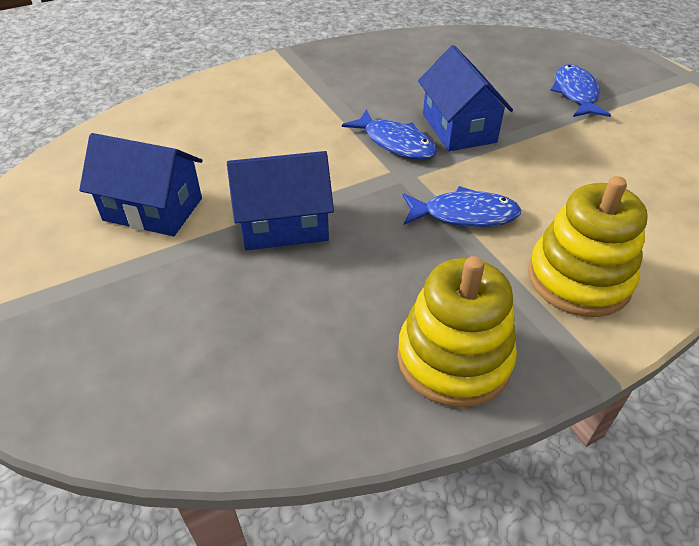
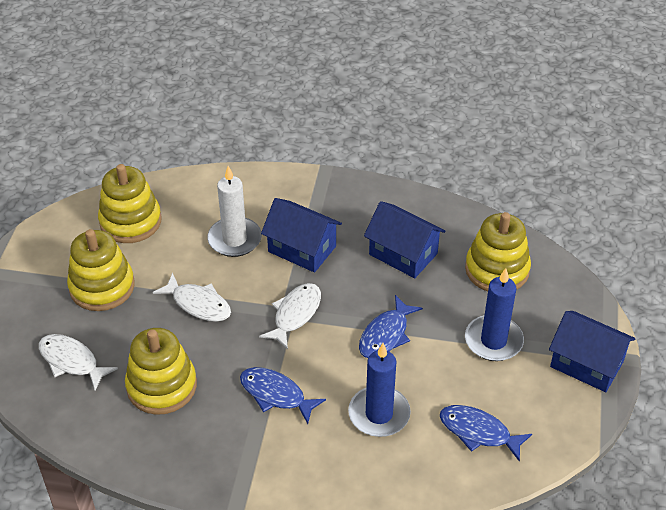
blue candle: 0 -> 2
white candle: 0 -> 1
white fish: 0 -> 3
yellow stacking toy: 2 -> 4

